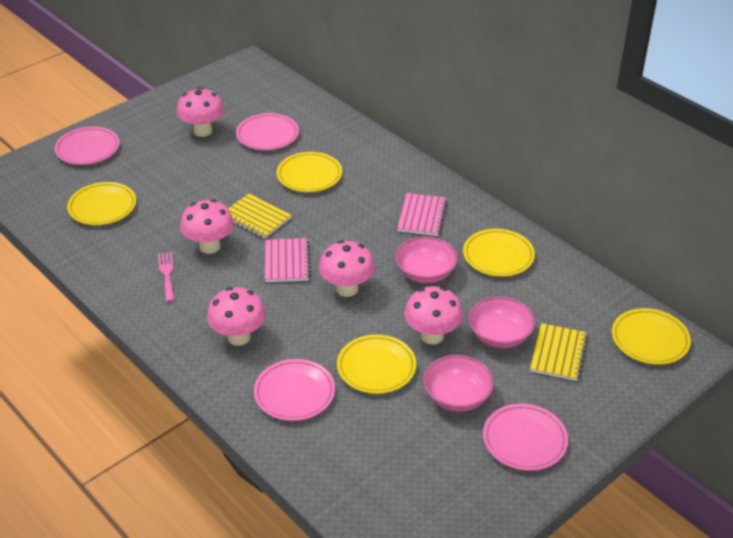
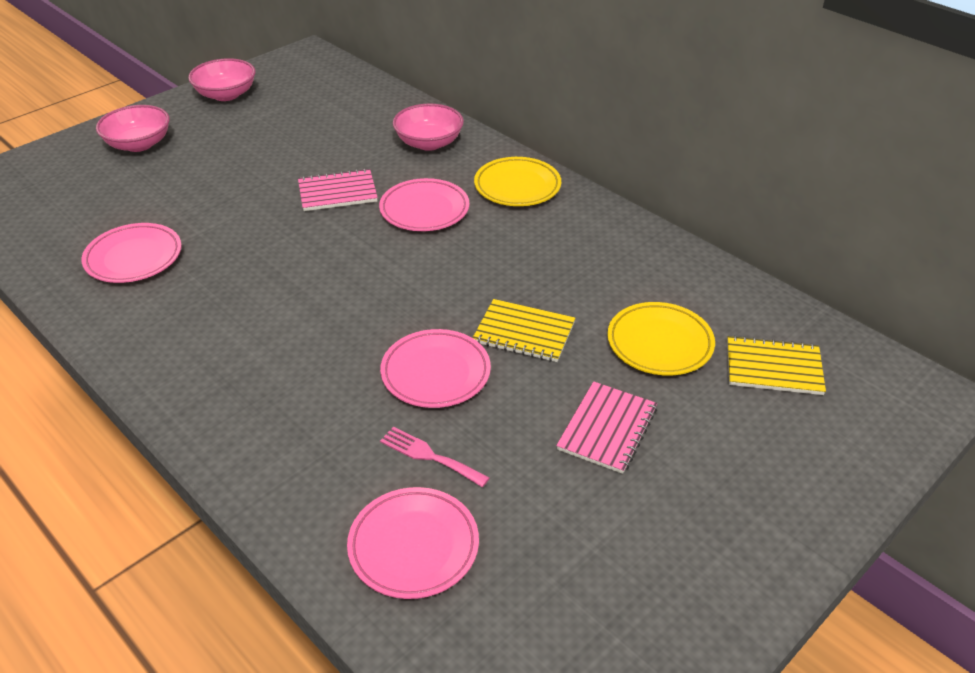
pink mushroom: 5 -> 0
yellow plate: 5 -> 2

